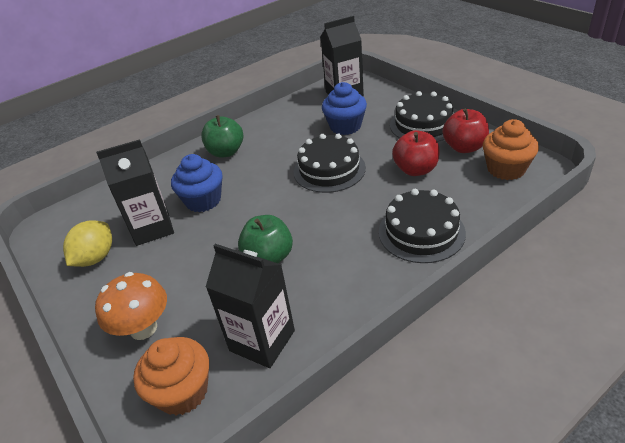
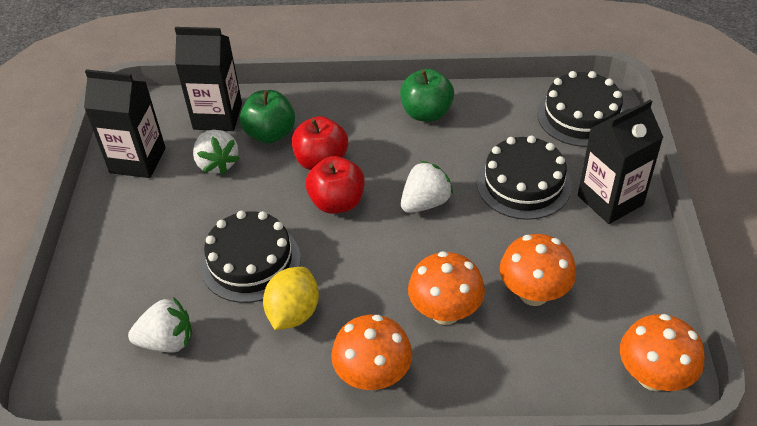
blue cupcake: 2 -> 0
orange cupcake: 2 -> 0
orange mushroom: 1 -> 4
white strawberry: 0 -> 3

